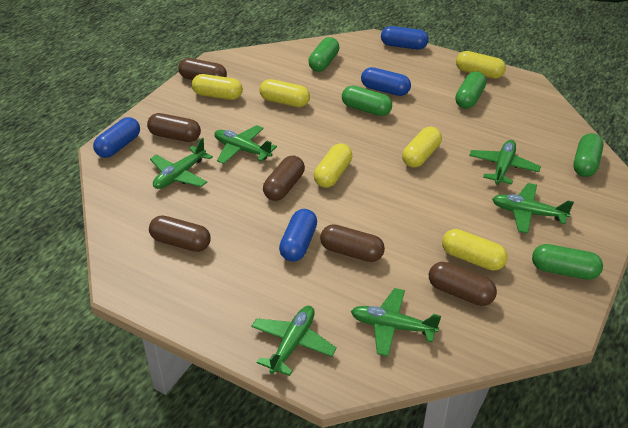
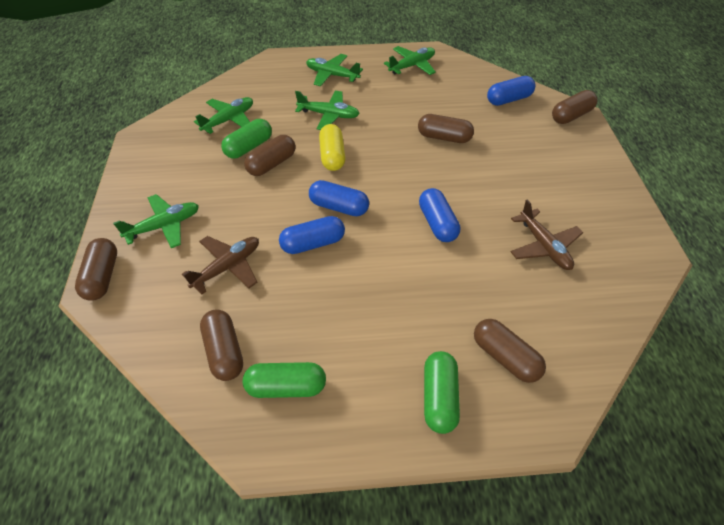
brown plane: 0 -> 2
green capsule: 5 -> 3
green plane: 6 -> 5
yellow capsule: 6 -> 1

